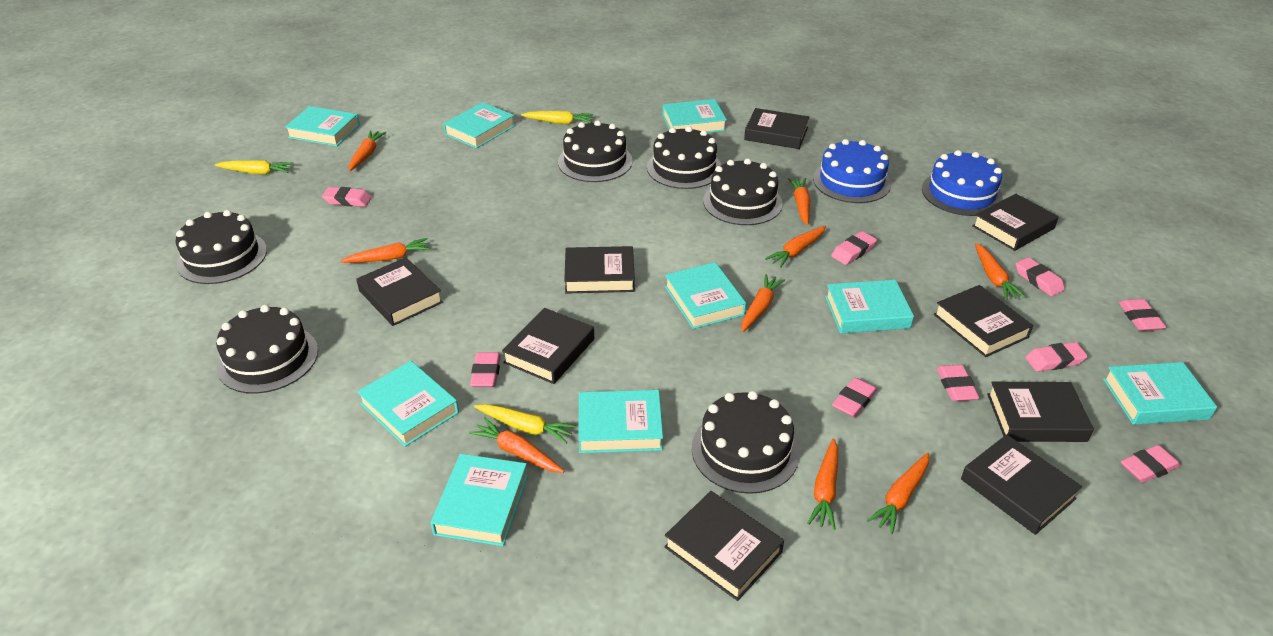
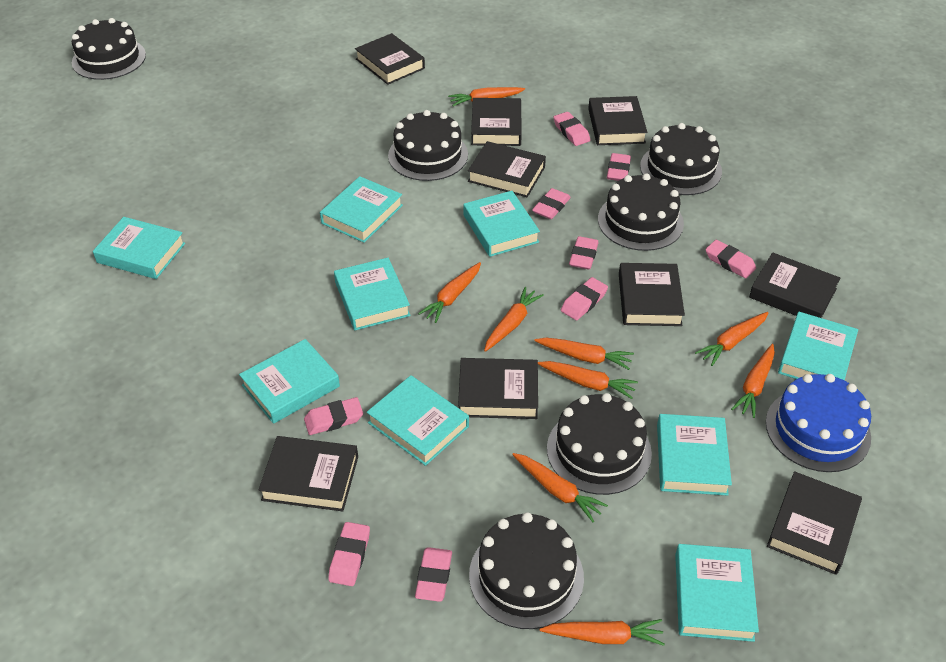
blue cake: 2 -> 1
yellow carrot: 3 -> 0

